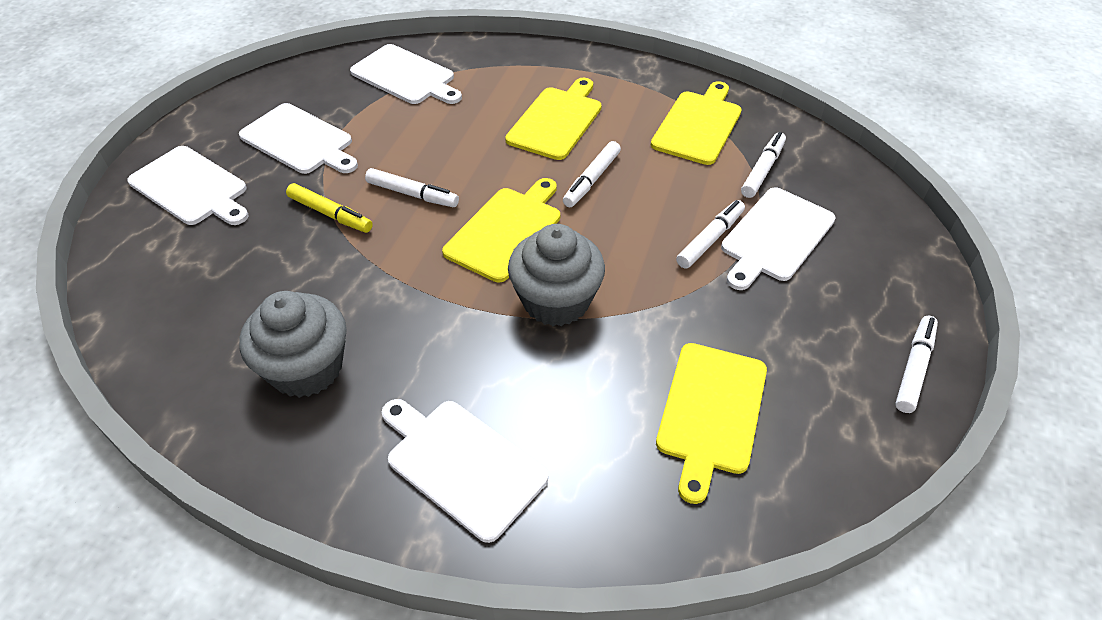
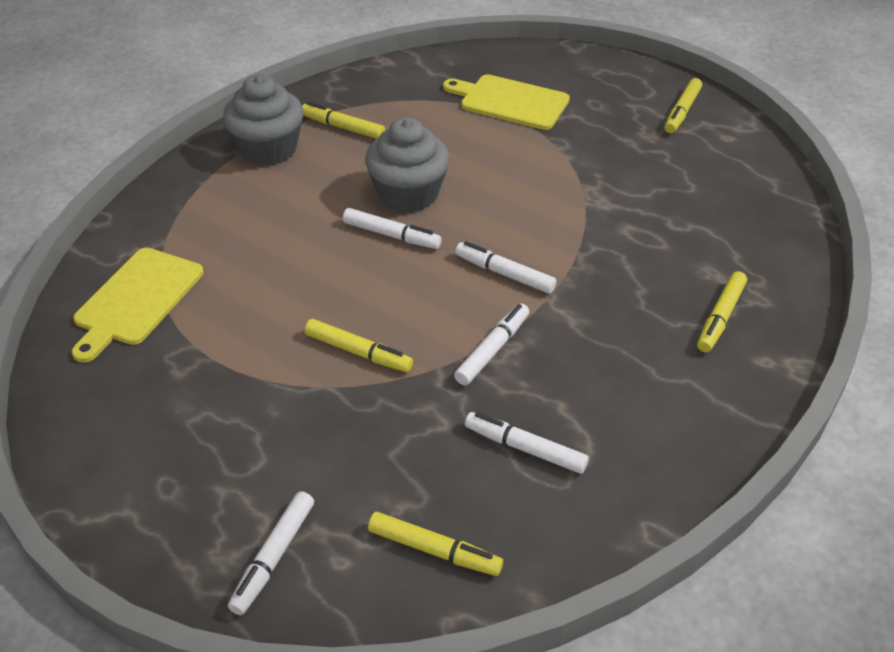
white cutting board: 5 -> 0
yellow cutting board: 4 -> 2
yellow marker: 1 -> 5

